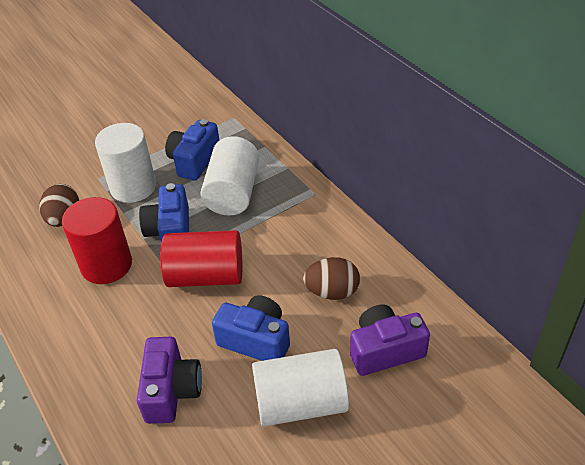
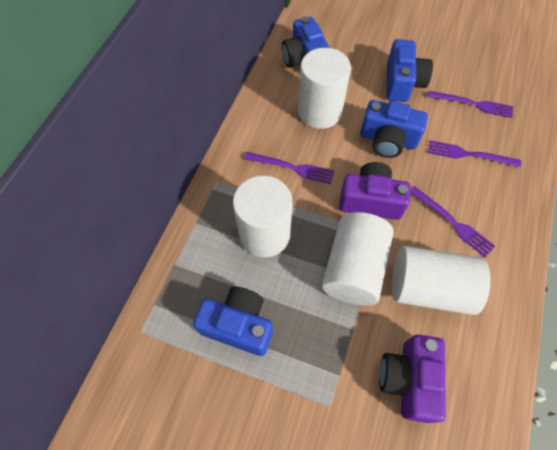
blue camera: 3 -> 4
brown egg: 2 -> 0
purple fork: 0 -> 4
red cylinder: 2 -> 0
white cylinder: 3 -> 4

